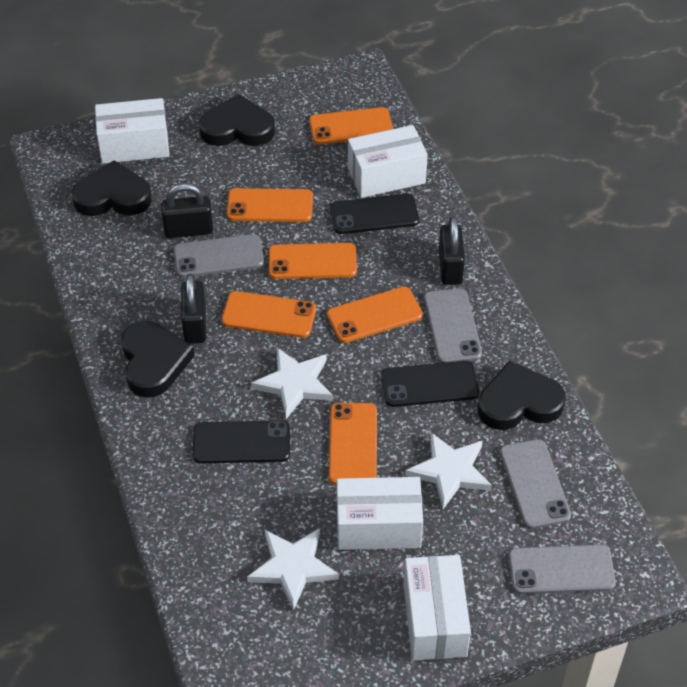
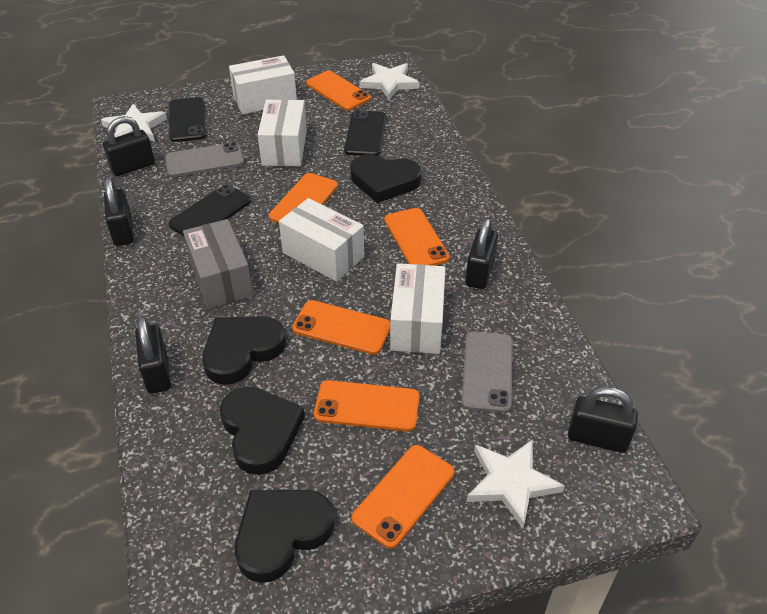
black padlock: 3 -> 5
grey box: 0 -> 1
grey phone: 4 -> 2

